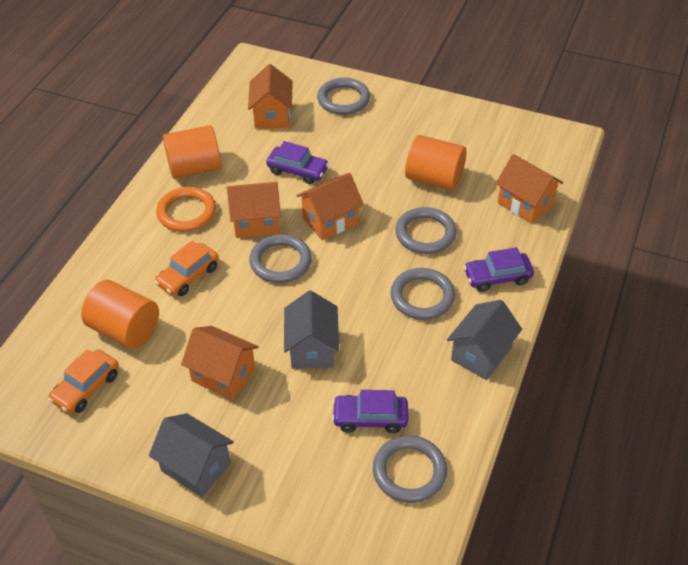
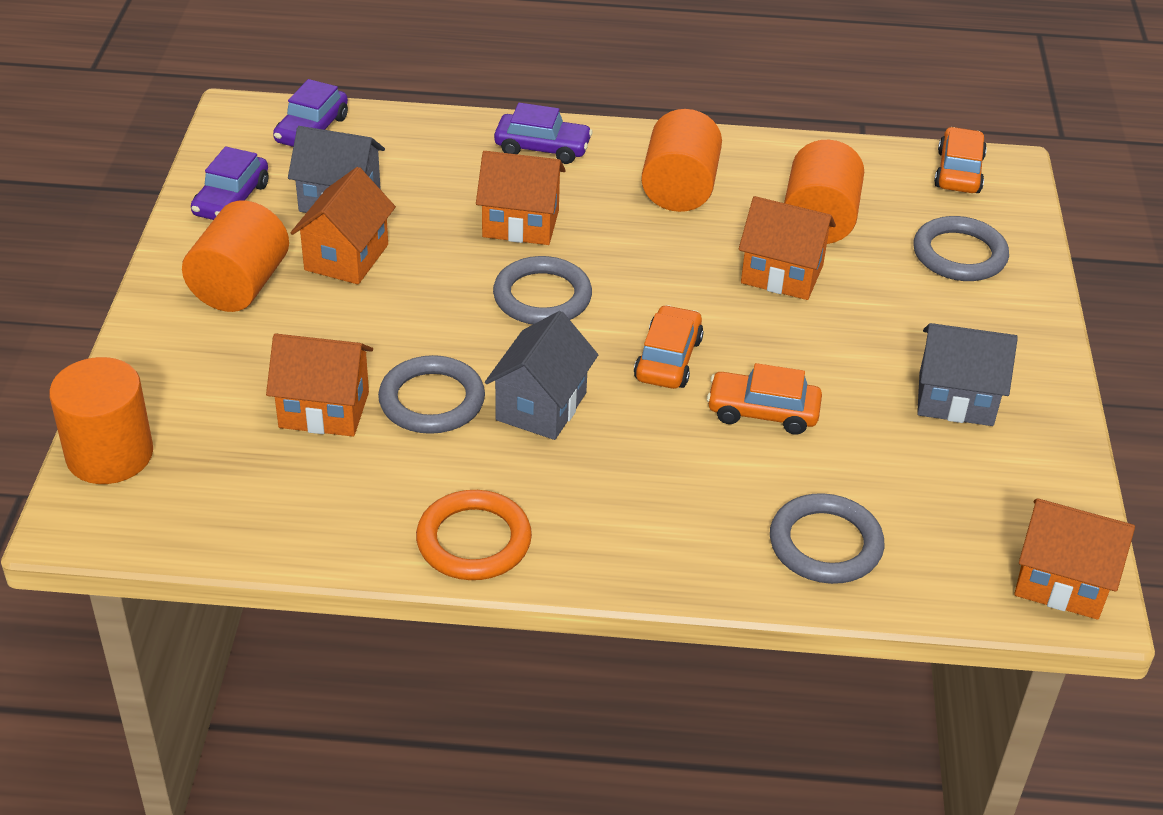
grey ring: 5 -> 4
orange car: 2 -> 3
orange cylinder: 3 -> 4

